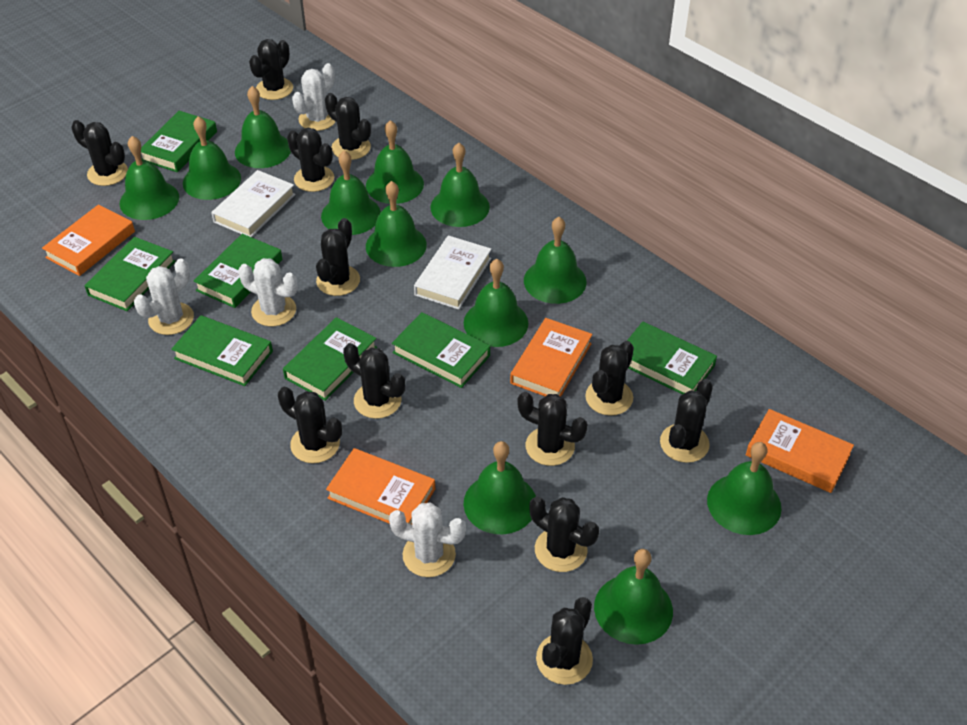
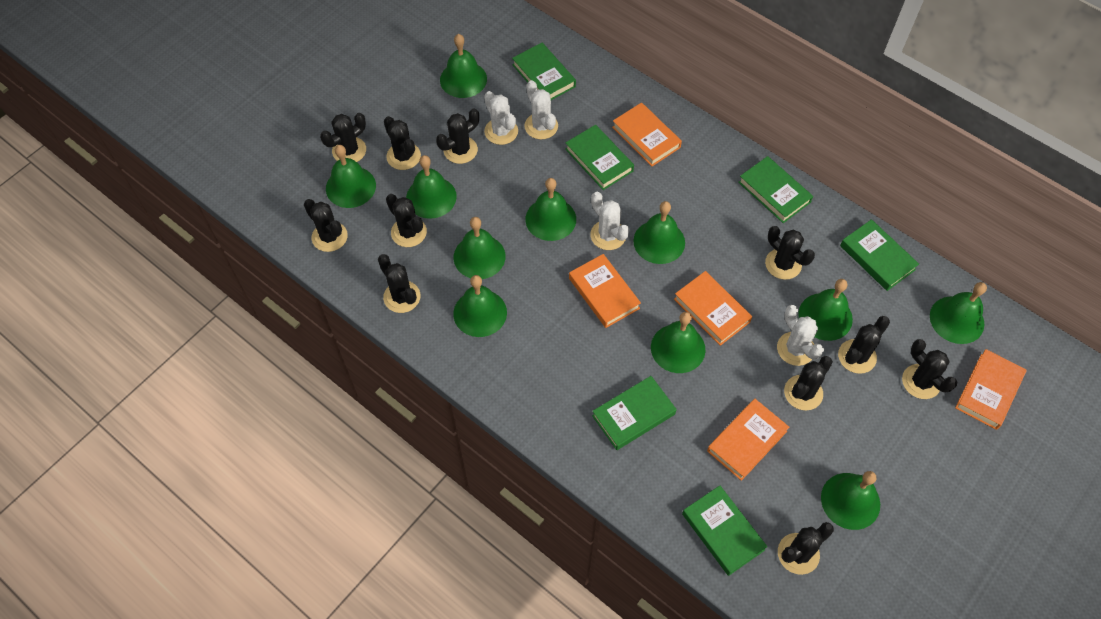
black cactus: 12 -> 11
green bell: 12 -> 11
green book: 7 -> 6
orange book: 4 -> 5
white book: 2 -> 0

